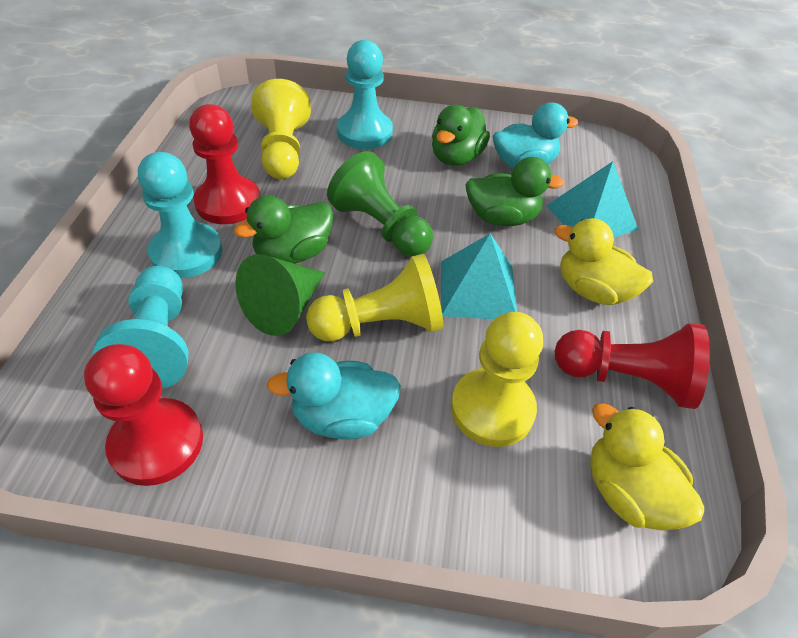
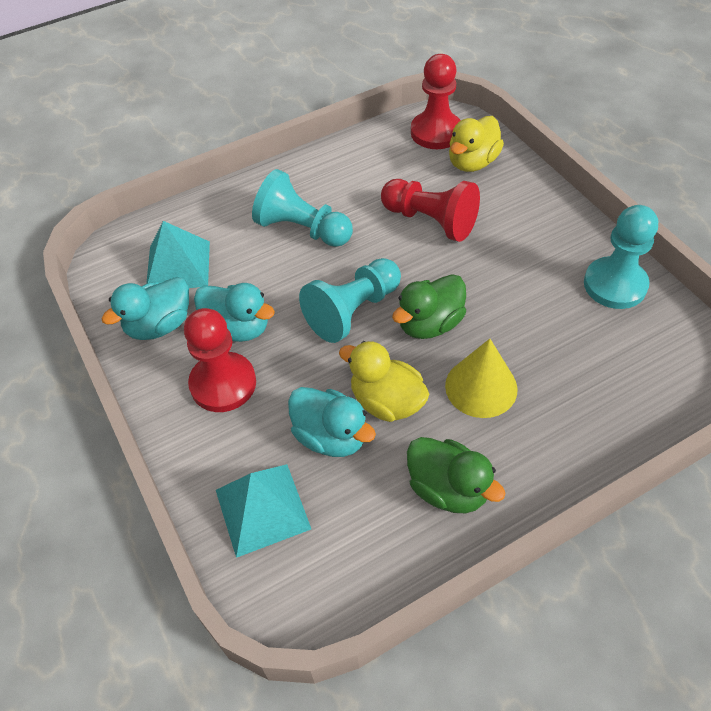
green cone: 1 -> 0
green duck: 3 -> 2
green pawn: 1 -> 0
turquoise duck: 2 -> 3
yellow cone: 0 -> 1
yellow pawn: 3 -> 0

